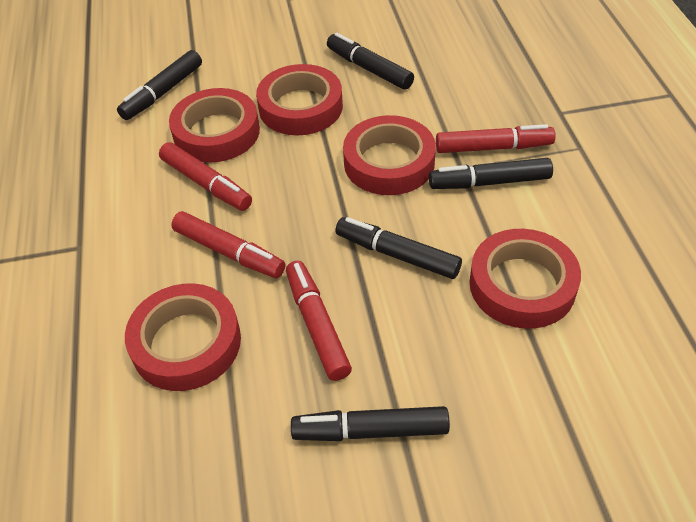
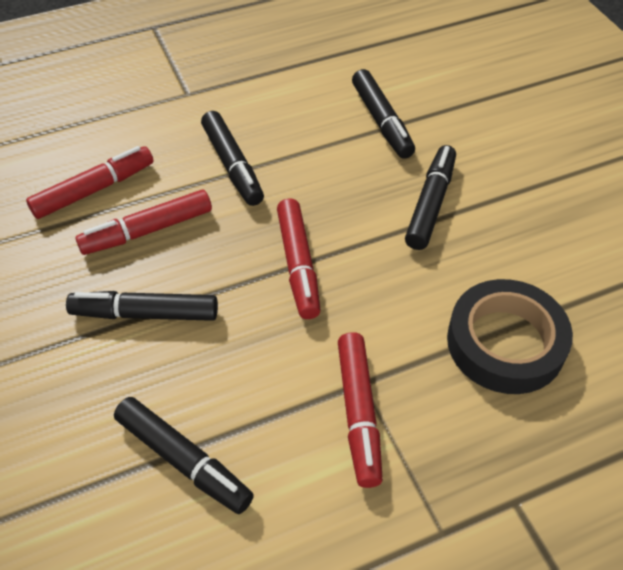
black tape: 0 -> 1
red tape: 5 -> 0

